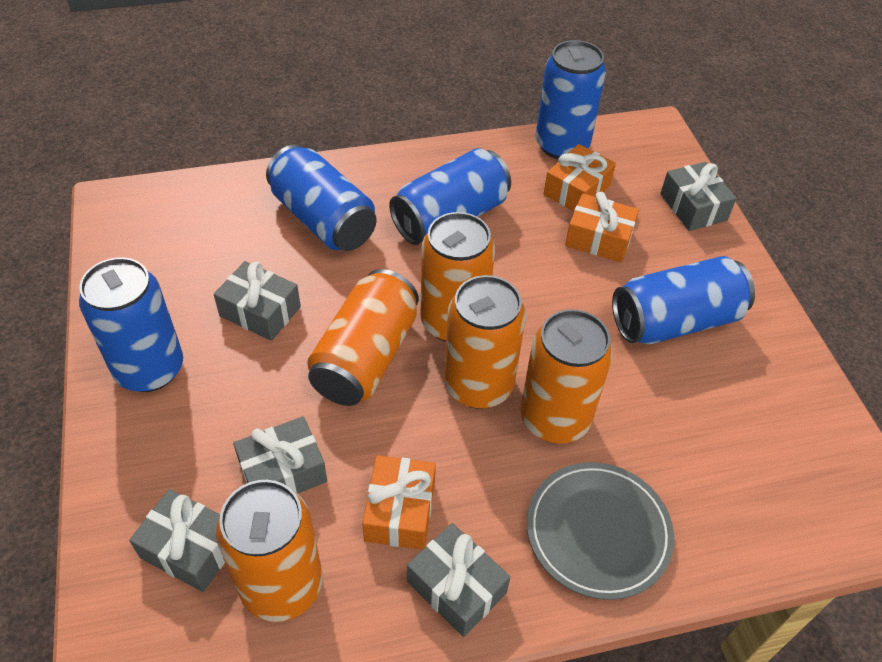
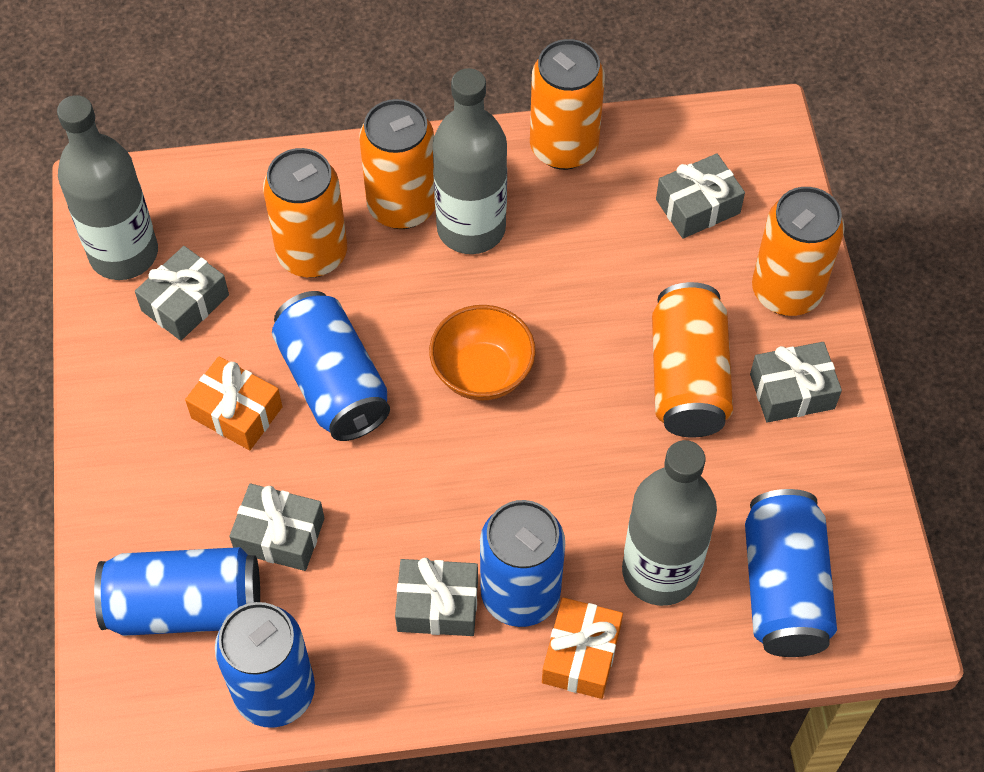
grey bottle: 0 -> 3
grey plate: 1 -> 0
orange bowl: 0 -> 1
orange gift: 3 -> 2

